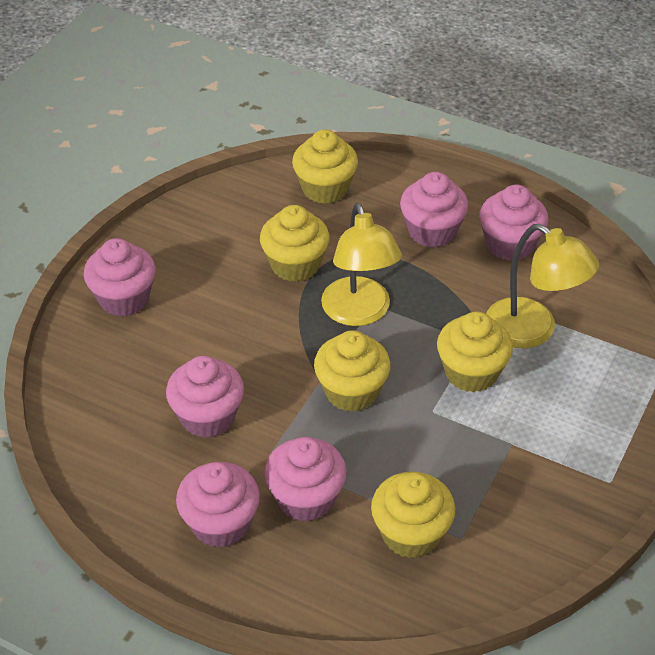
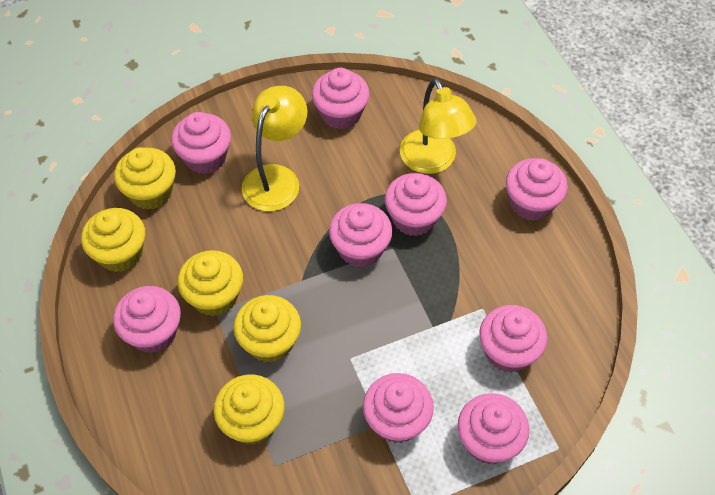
pink cupcake: 6 -> 9

